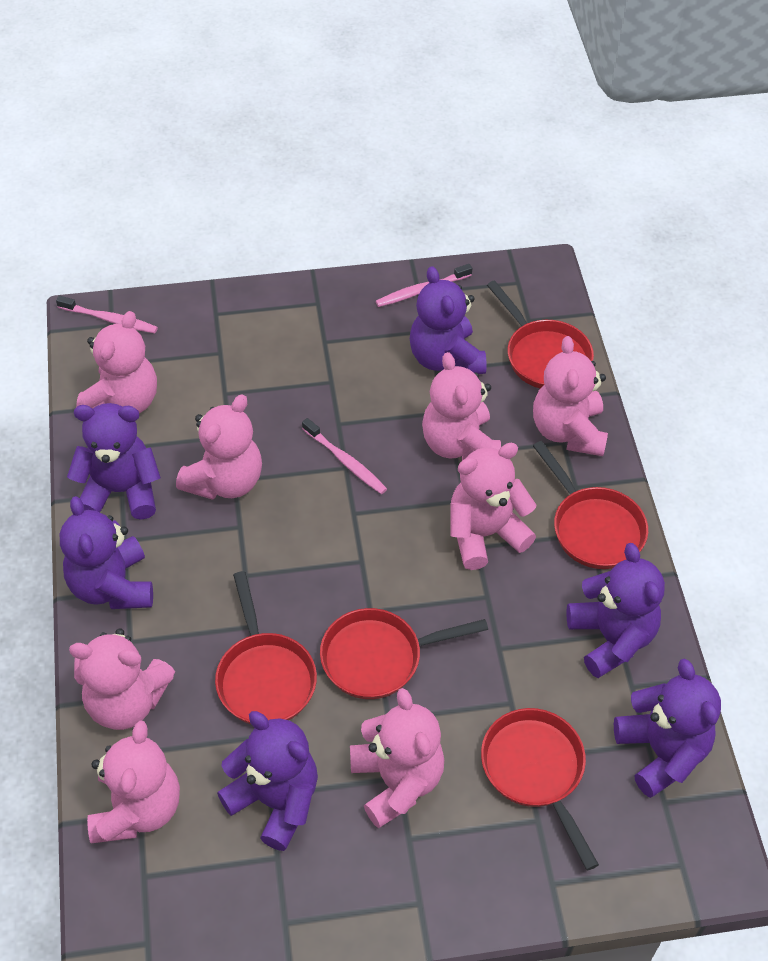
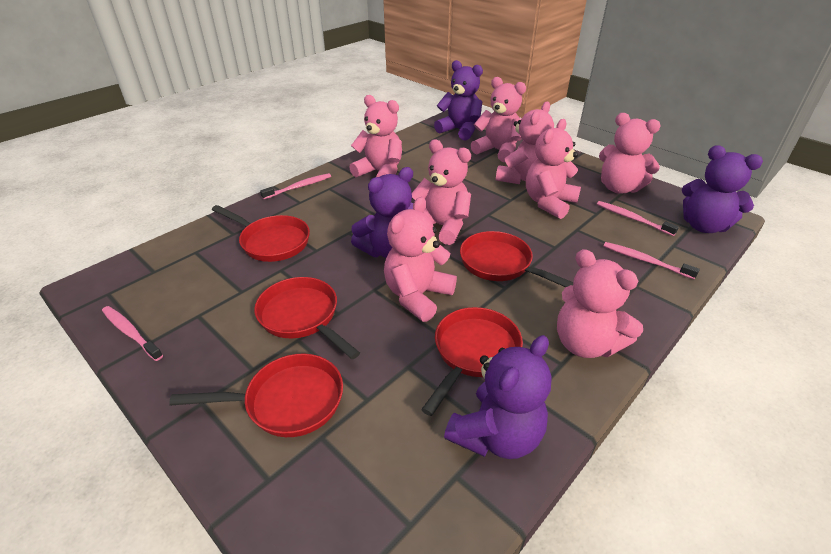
pink toothbrush: 3 -> 4
purple teddy bear: 6 -> 4

